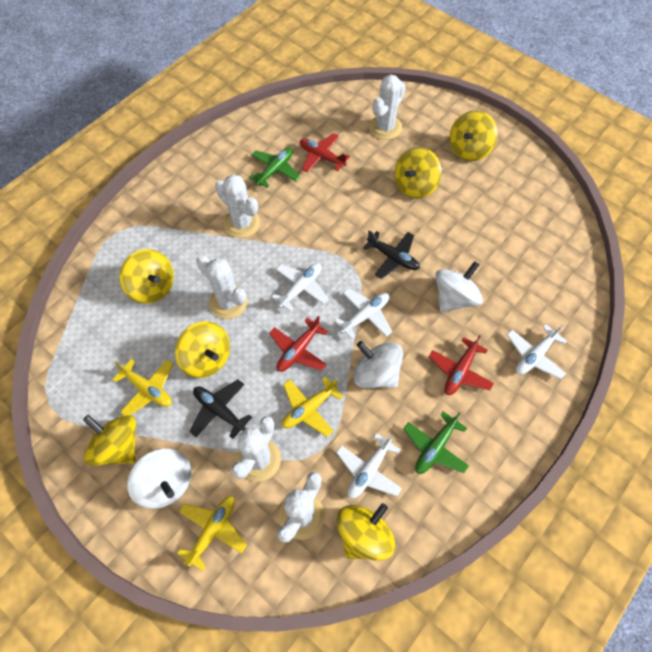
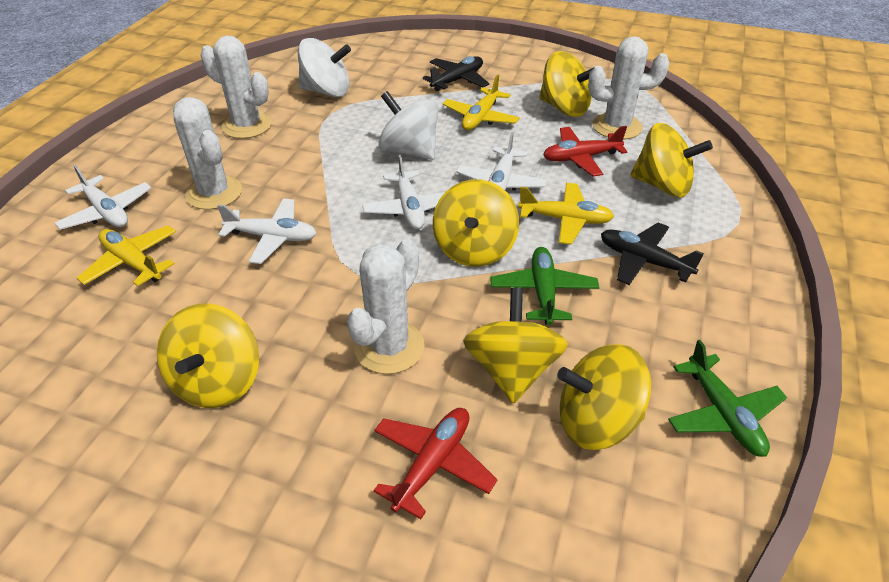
red plane: 3 -> 2
white cactus: 5 -> 4
white spinning top: 3 -> 2

